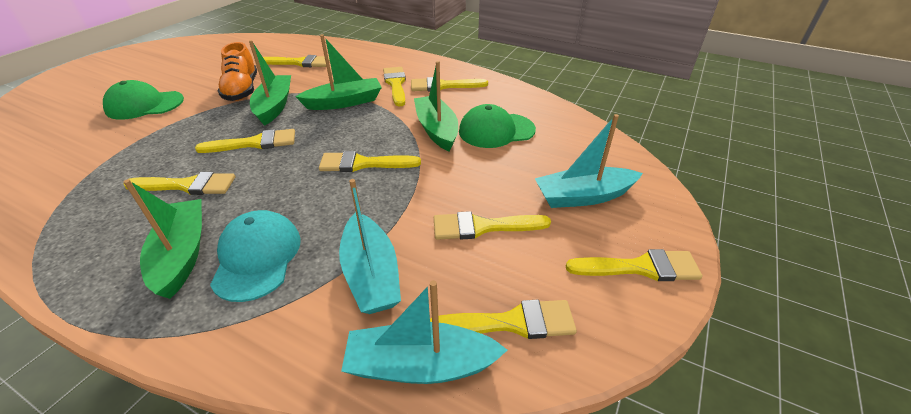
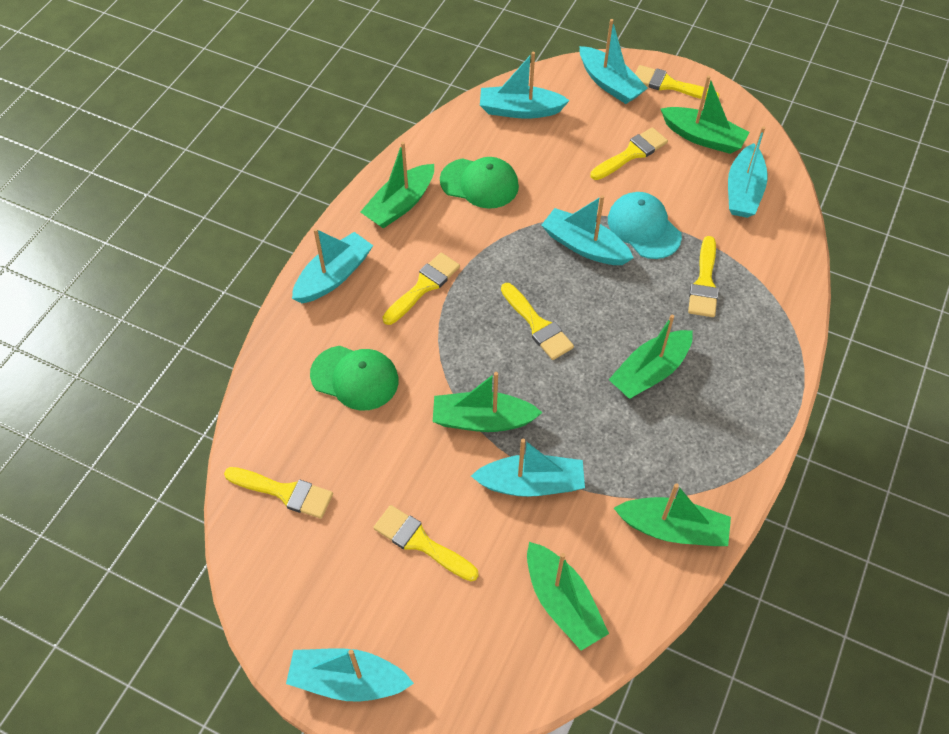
green boat: 4 -> 6
orange shoe: 1 -> 0
turquoise boat: 3 -> 7
yellow brush: 9 -> 7

